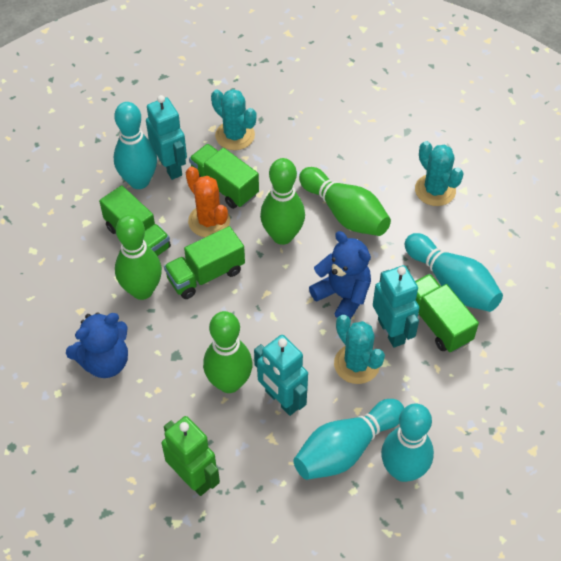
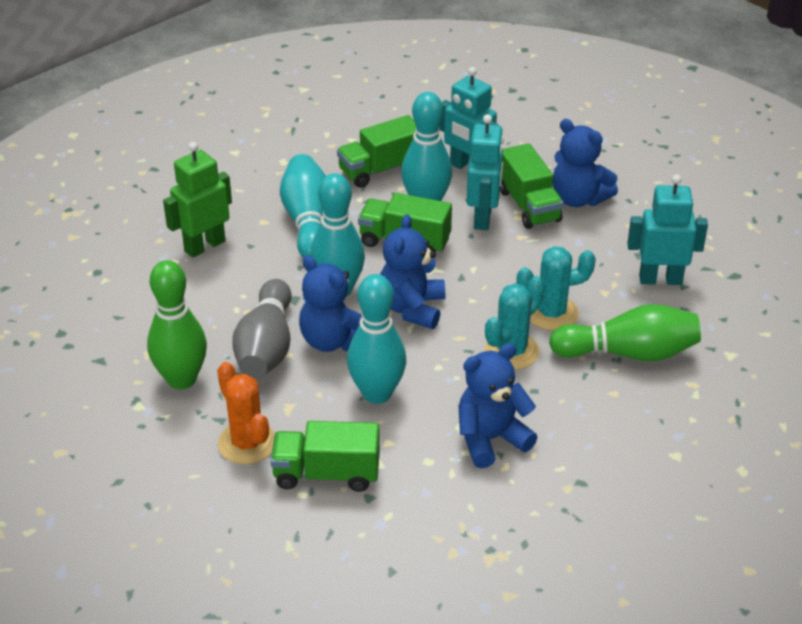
blue teddy bear: 2 -> 4
green bowling pin: 4 -> 2
grey bowling pin: 0 -> 1
turquoise cactus: 3 -> 2

